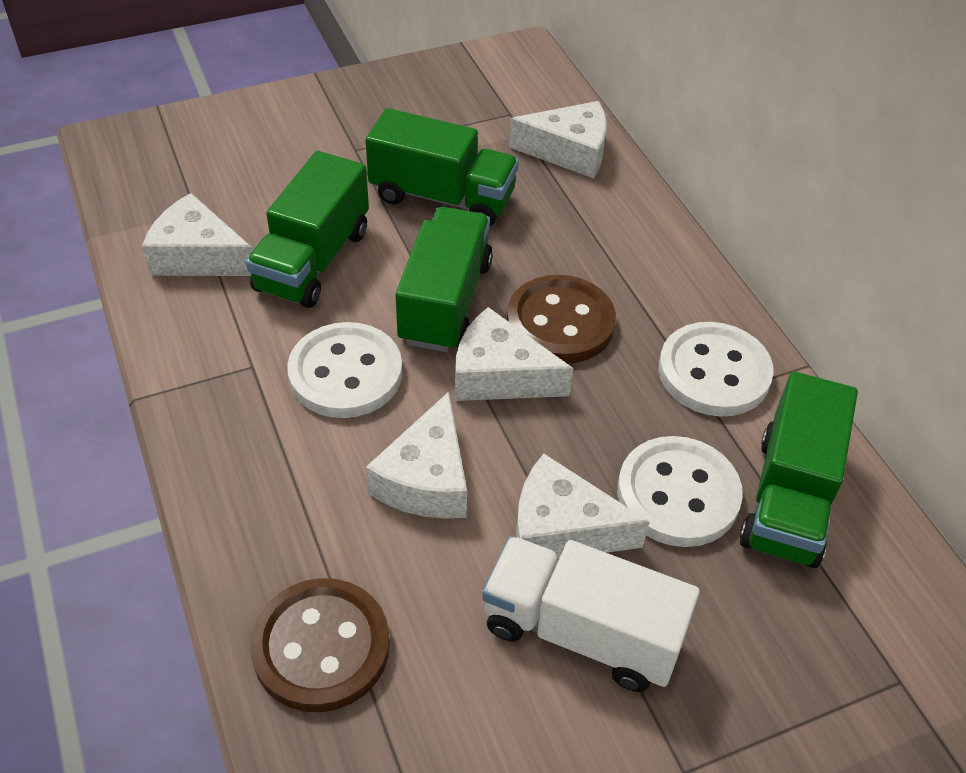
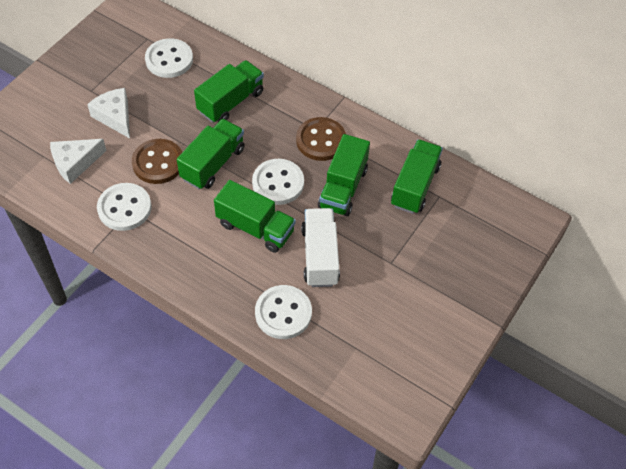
green truck: 4 -> 5
white button: 3 -> 4
white cheese: 5 -> 2

